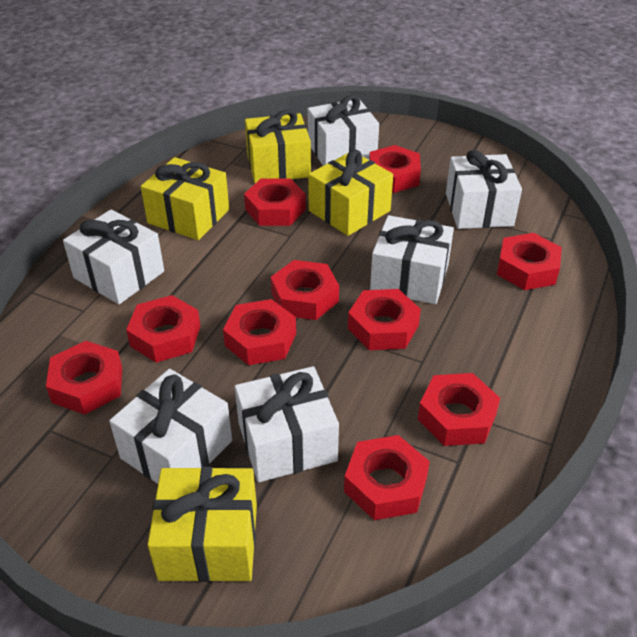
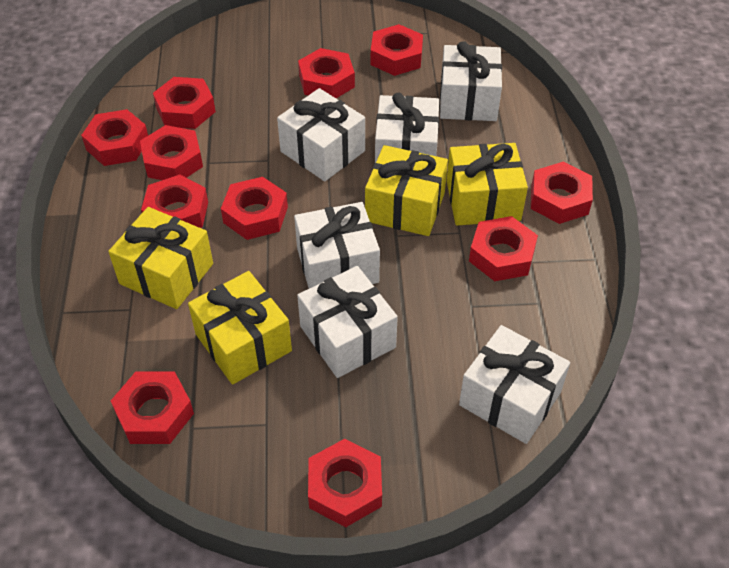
red nut: 10 -> 11

